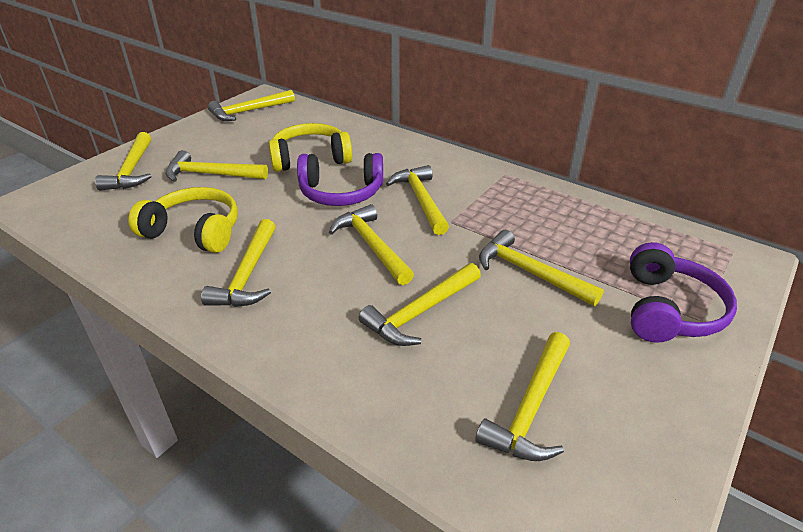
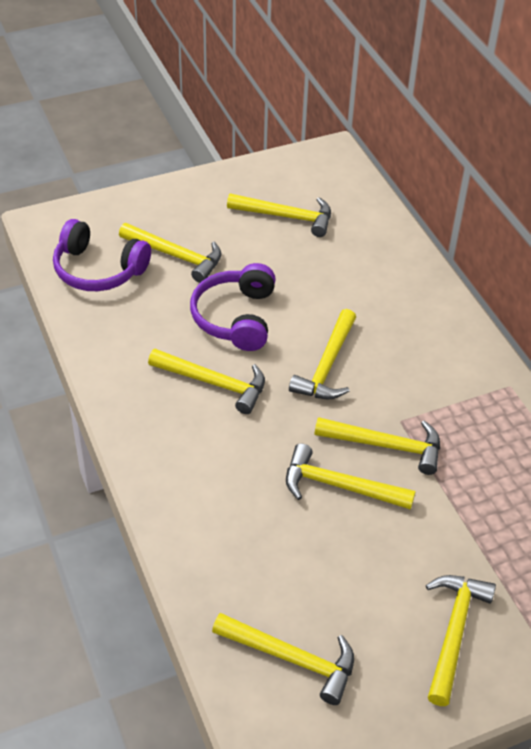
yellow hammer: 9 -> 8
yellow headphones: 2 -> 0

